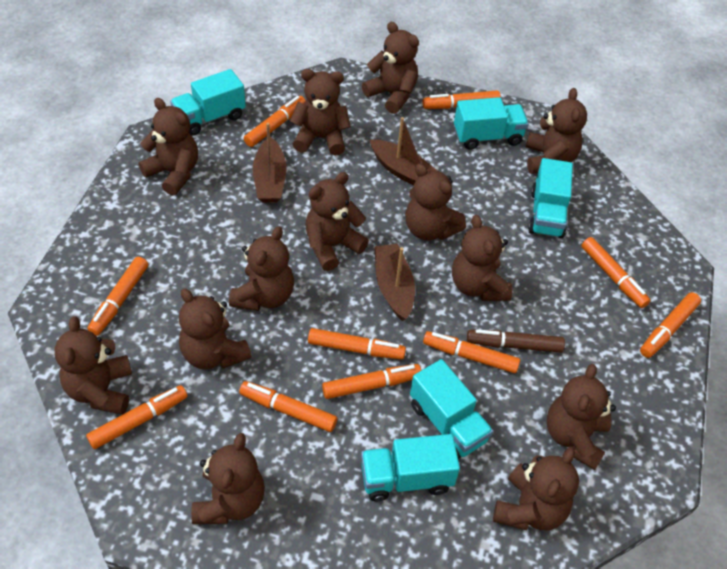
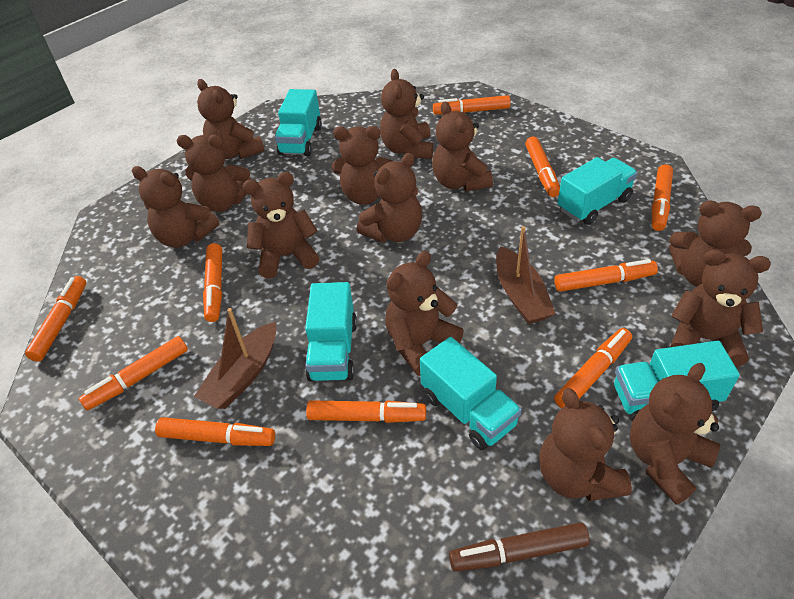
brown boat: 3 -> 2

